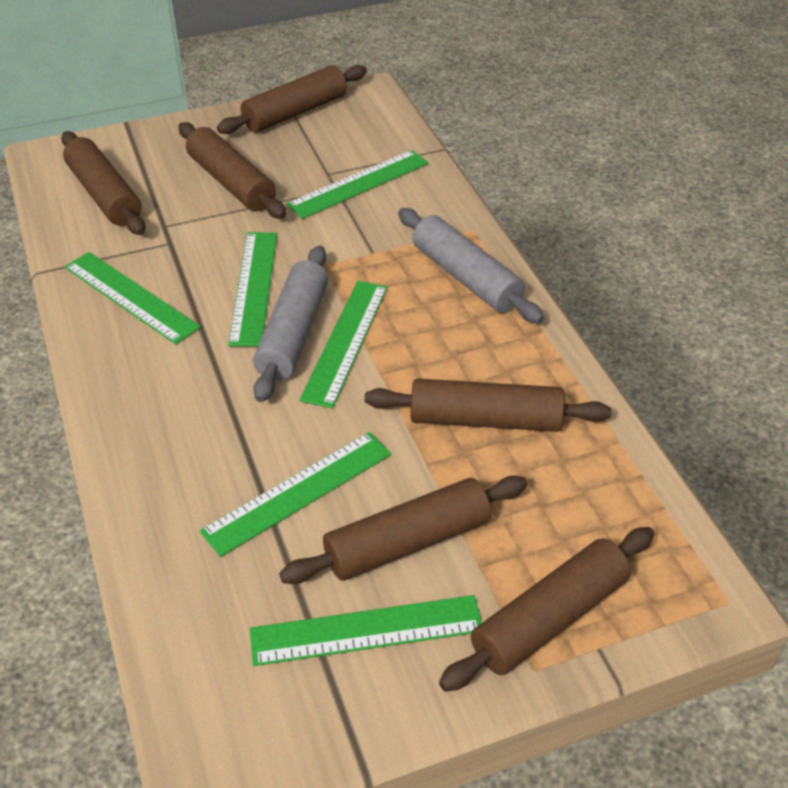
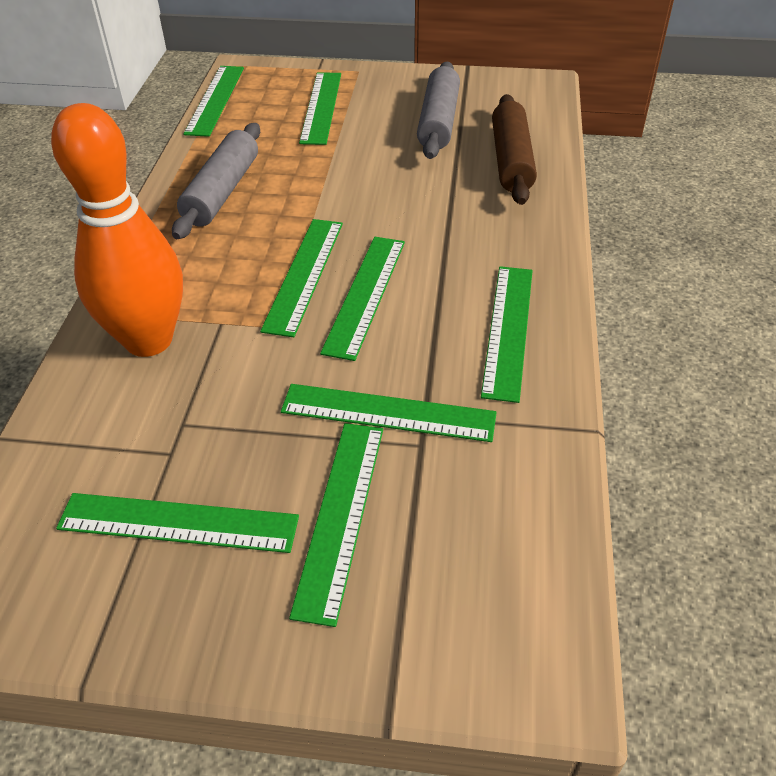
brown rolling pin: 6 -> 1
green ruler: 6 -> 8
orange bowling pin: 0 -> 1

